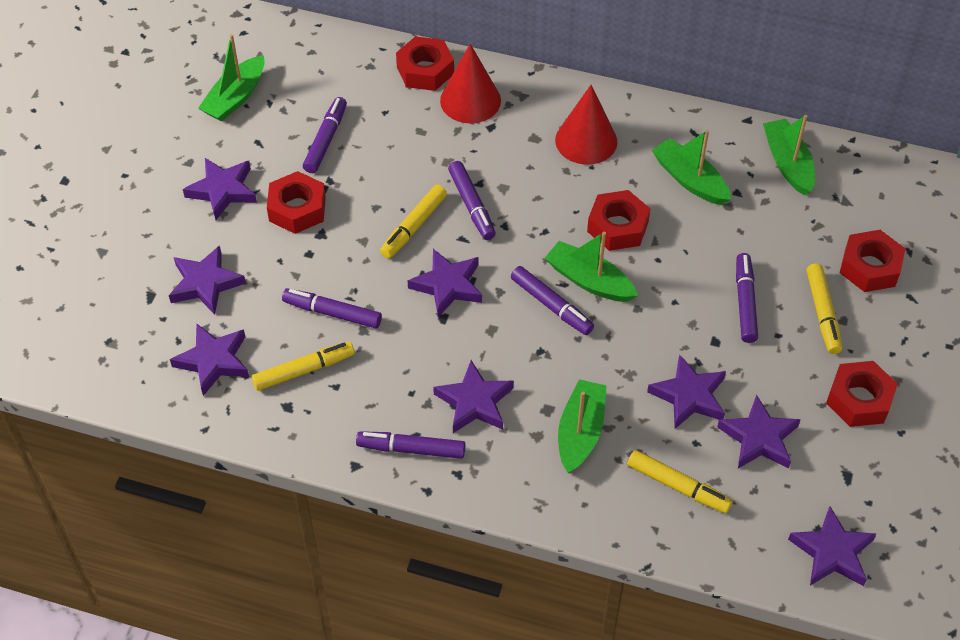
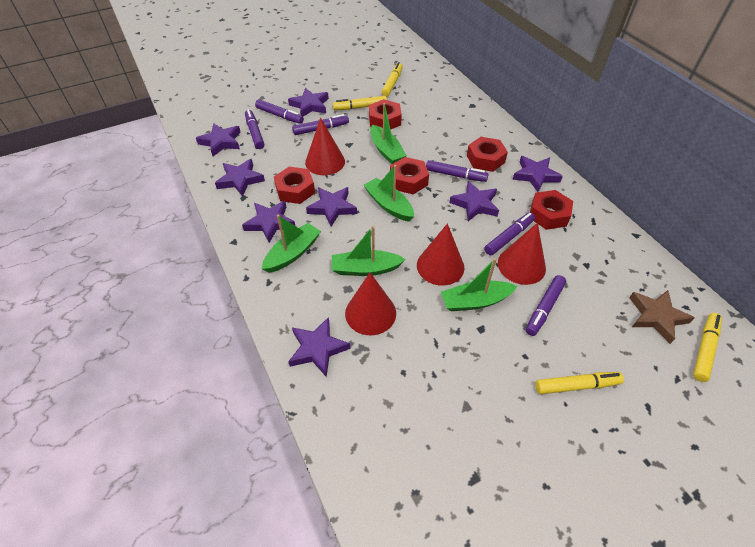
brown star: 0 -> 1
red cone: 2 -> 4

